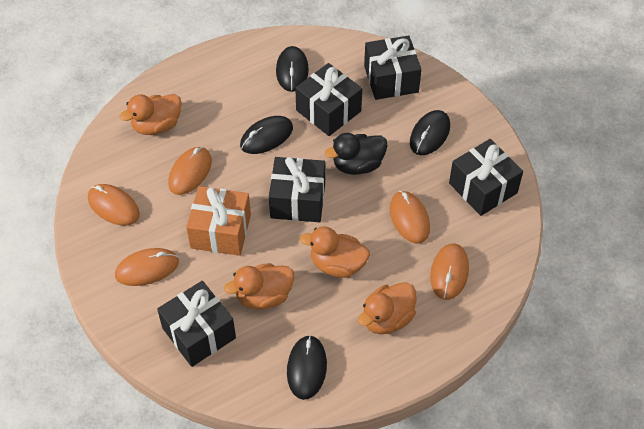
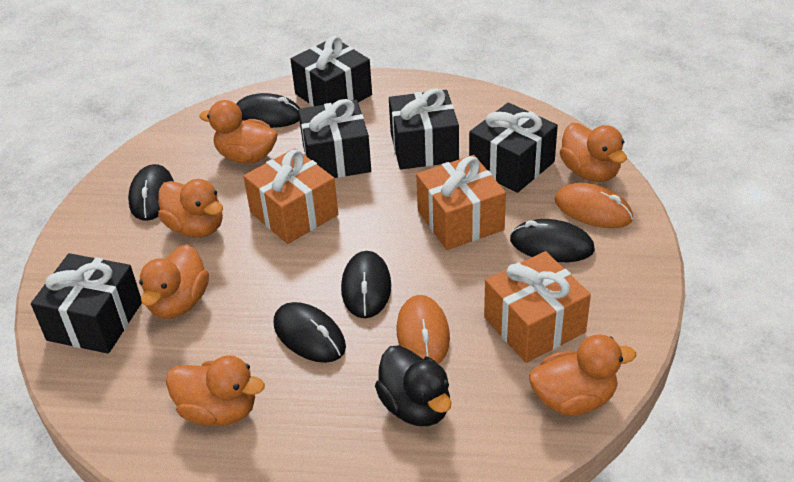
black mouse: 4 -> 5
orange duck: 4 -> 6
orange gift: 1 -> 3
orange mouse: 5 -> 2

